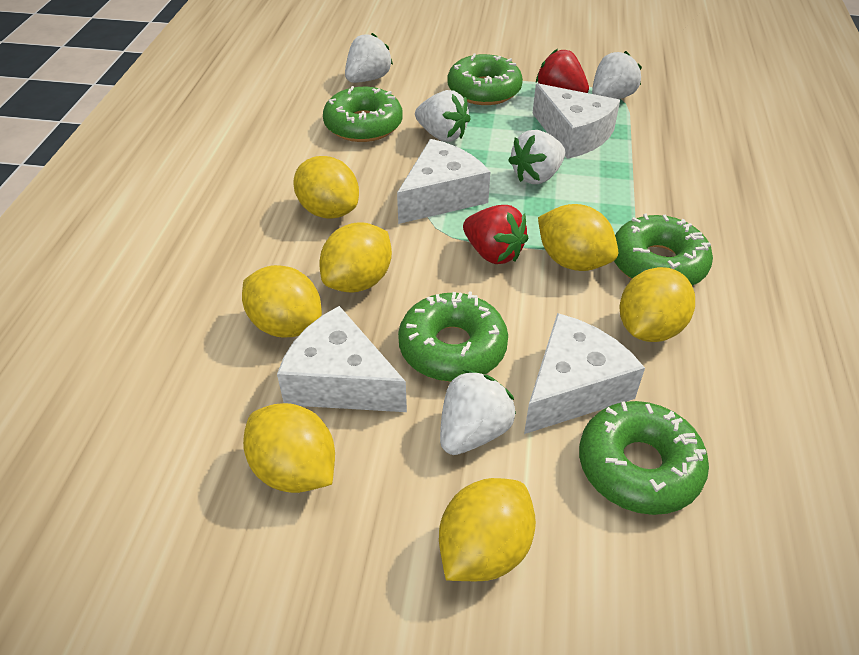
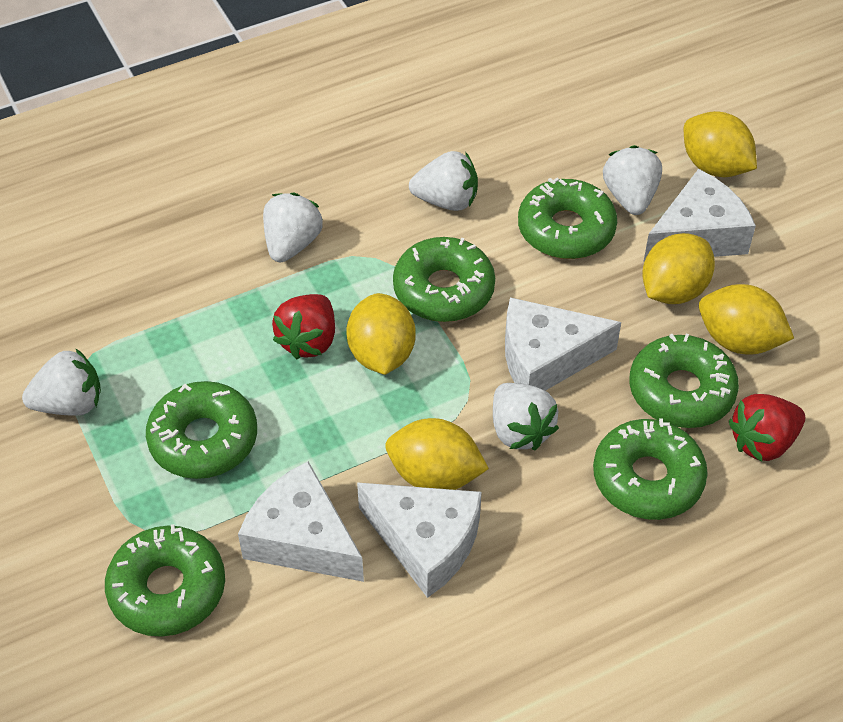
green donut: 5 -> 6
yellow lemon: 7 -> 5

